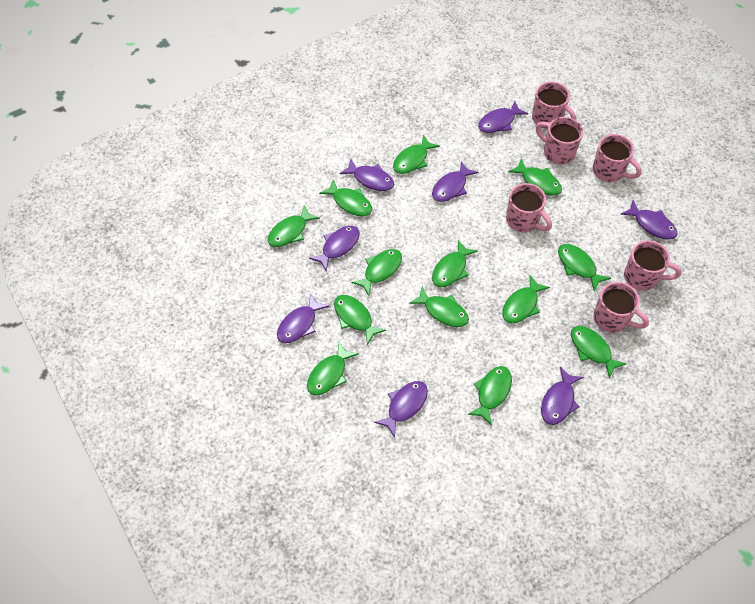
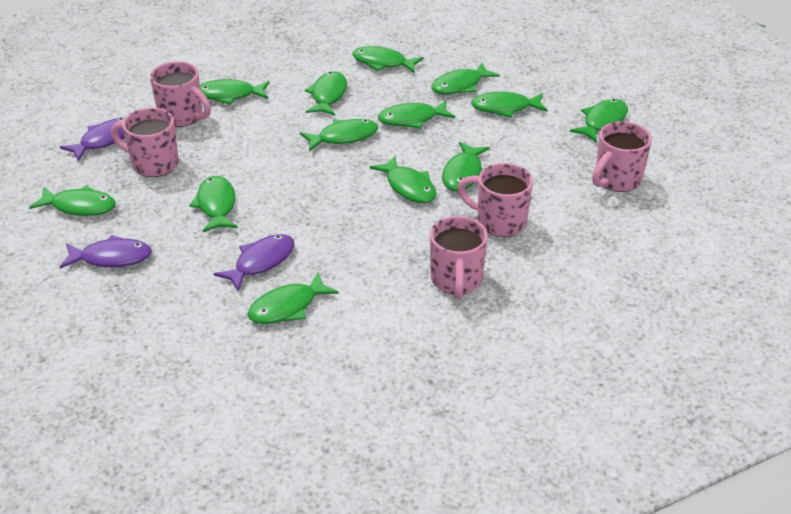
pink mug: 6 -> 5
purple fish: 8 -> 3

